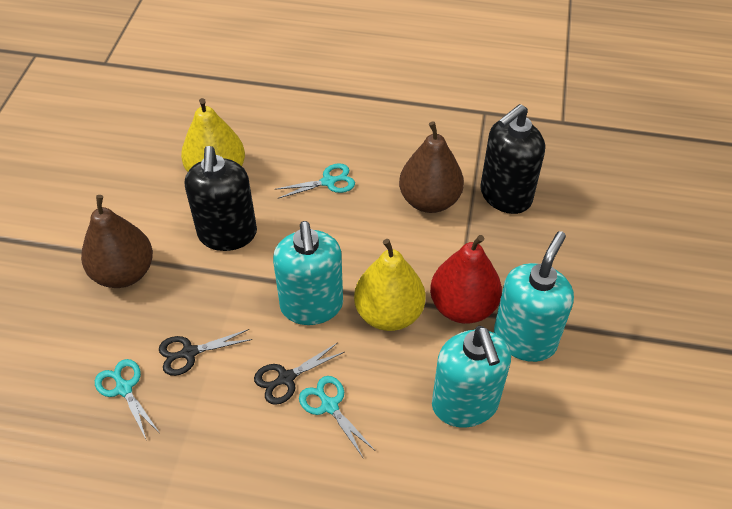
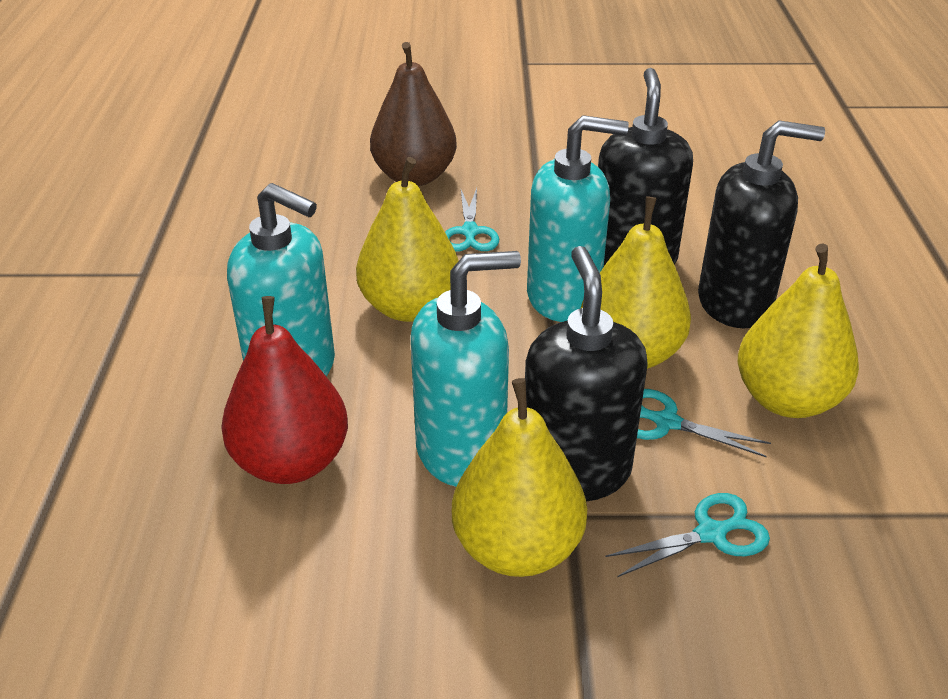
black scissors: 2 -> 0
black soap dispenser: 2 -> 3
brown pear: 2 -> 1
yellow pear: 2 -> 4

